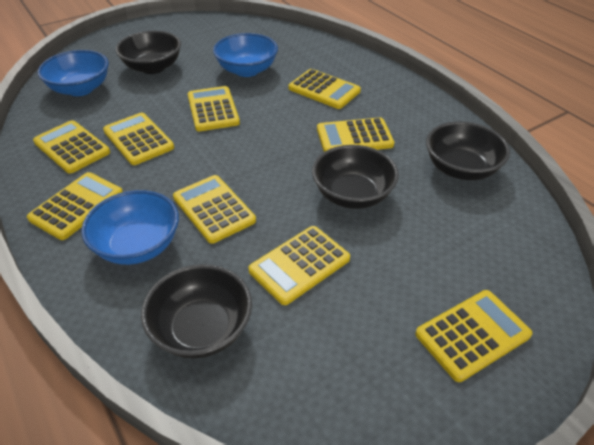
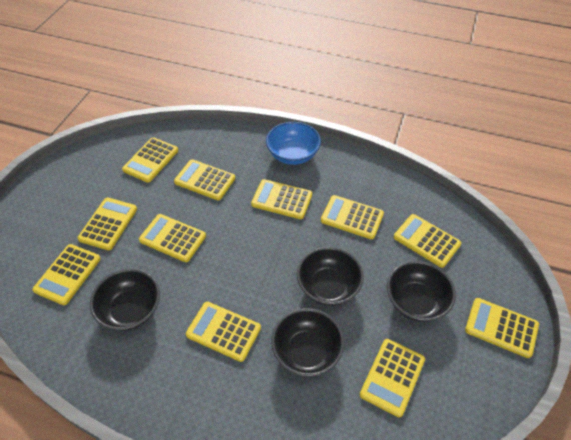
blue bowl: 3 -> 1
yellow calculator: 9 -> 11

